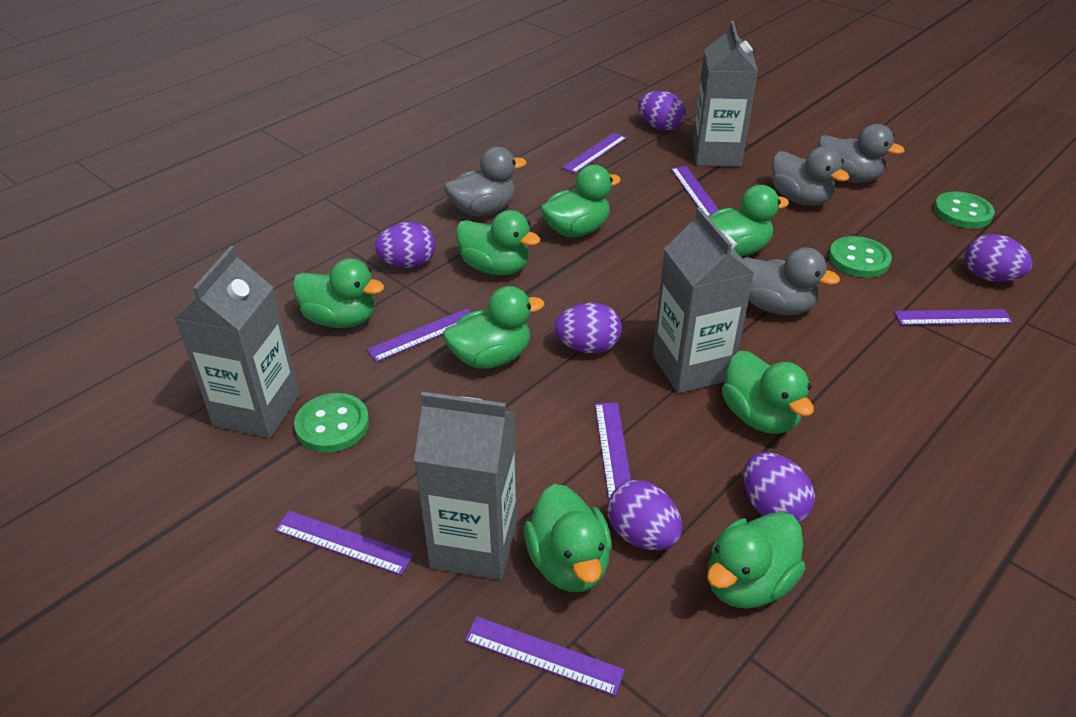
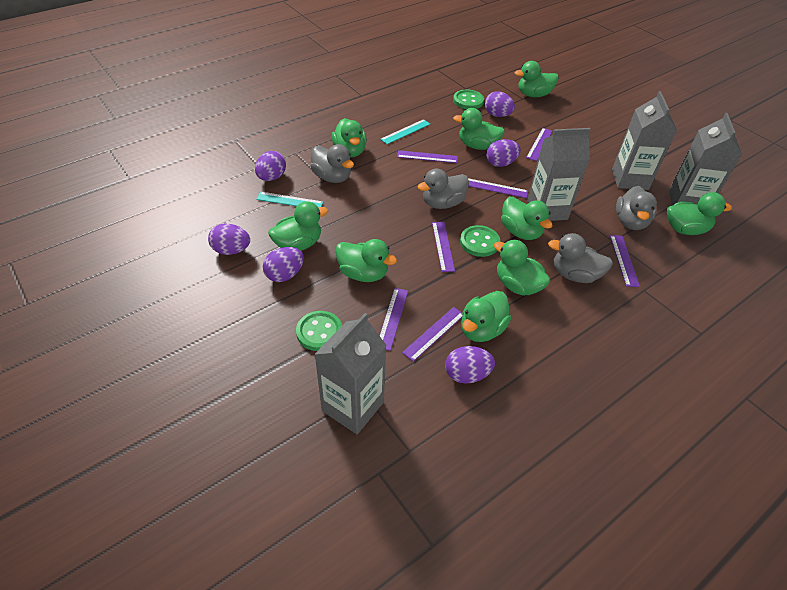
green duck: 8 -> 9
turquoise ruler: 0 -> 2

